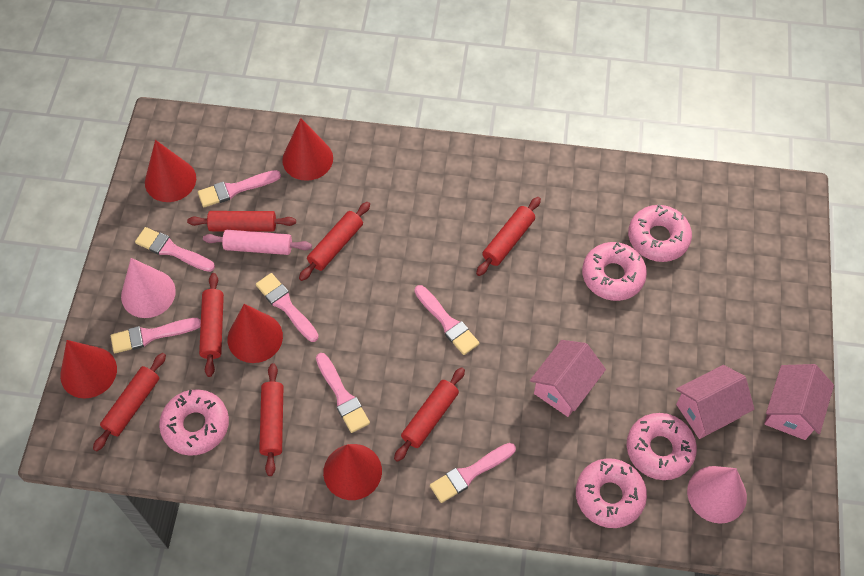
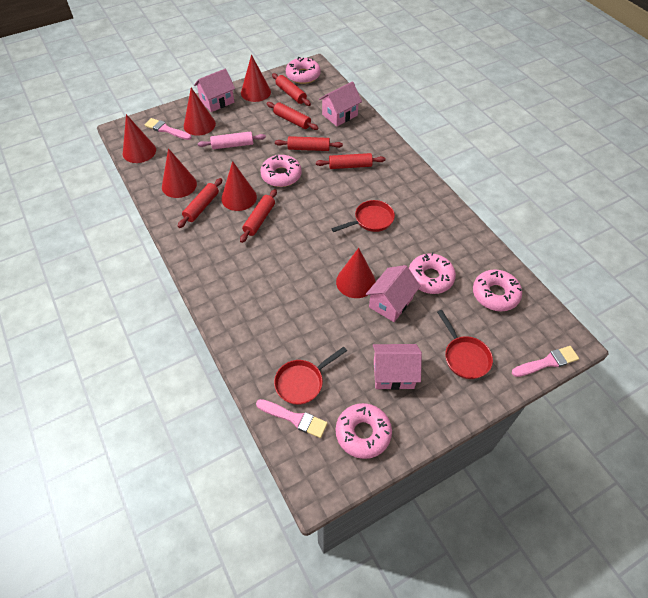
pink brush: 7 -> 3
pink cone: 2 -> 0
pink house: 3 -> 4
red cone: 5 -> 6
red pan: 0 -> 3
red rolling pin: 7 -> 6

